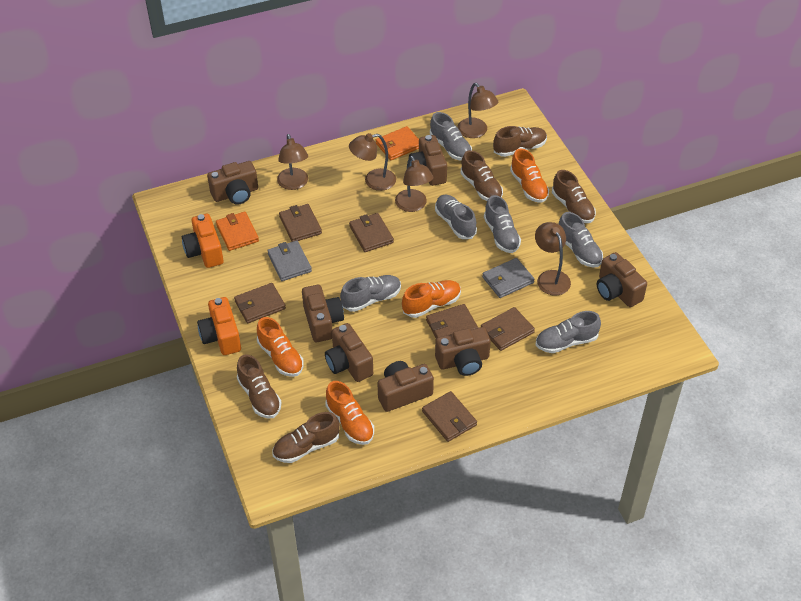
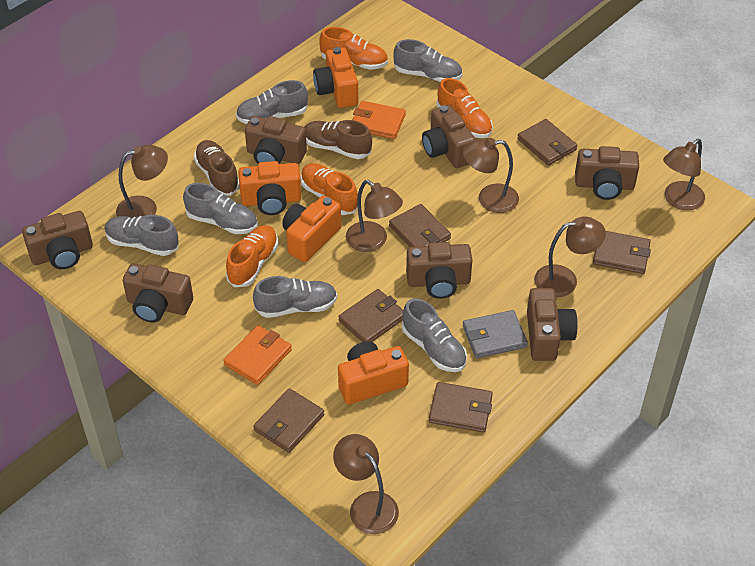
brown lamp: 5 -> 6
brown shoe: 5 -> 2
grey wallet: 2 -> 1
orange camera: 2 -> 4

